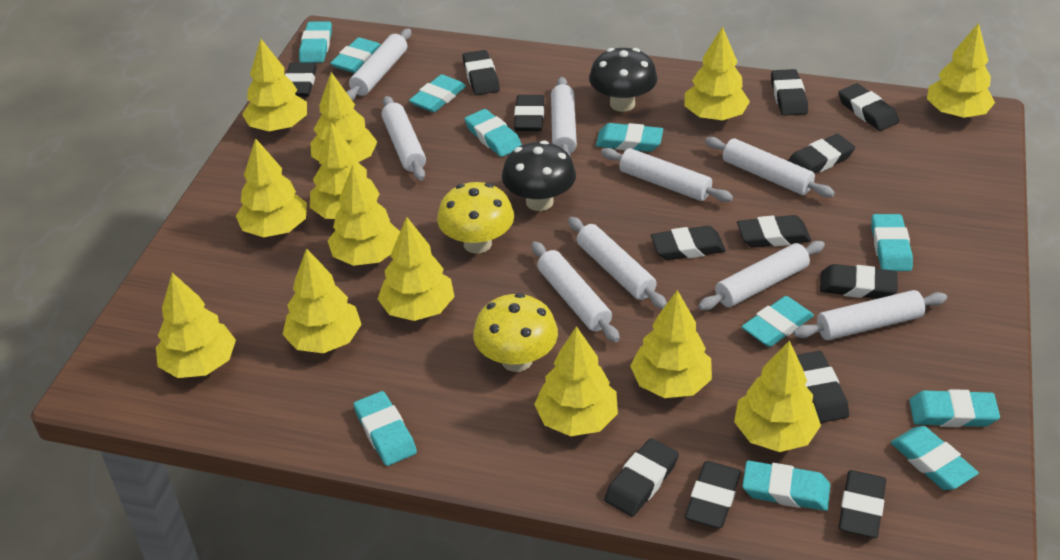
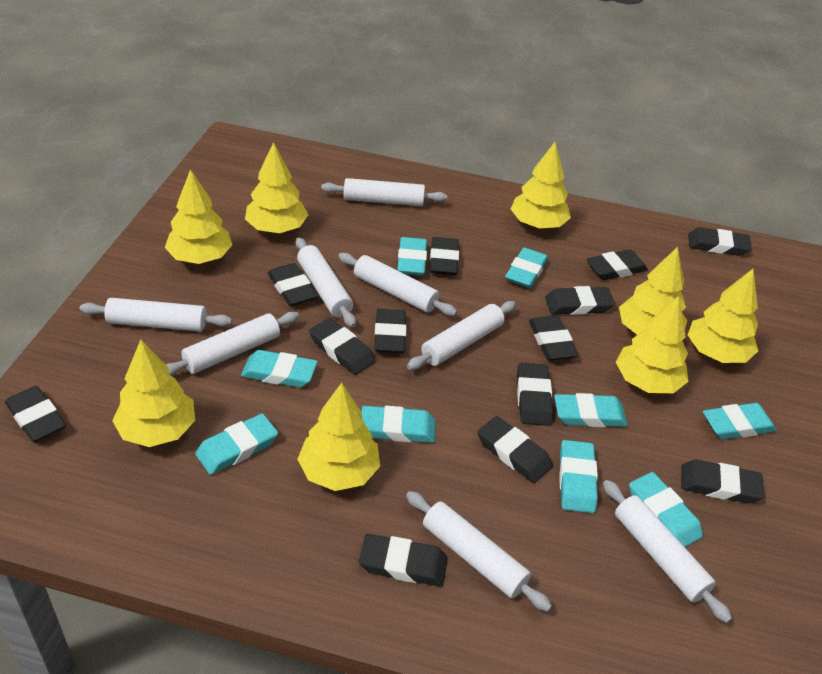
black mushroom: 2 -> 0
turquoise eraser: 11 -> 9
white rolling pin: 9 -> 8
yellow mushroom: 2 -> 0
yellow tree: 13 -> 8

